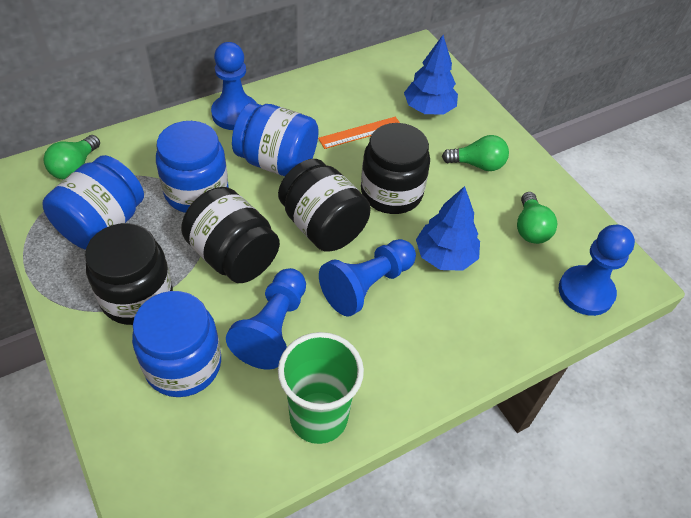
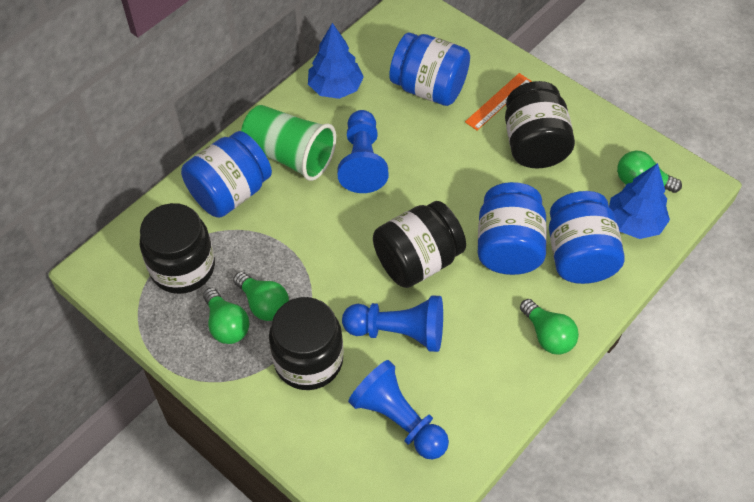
blue pawn: 4 -> 3
green light bulb: 3 -> 4

